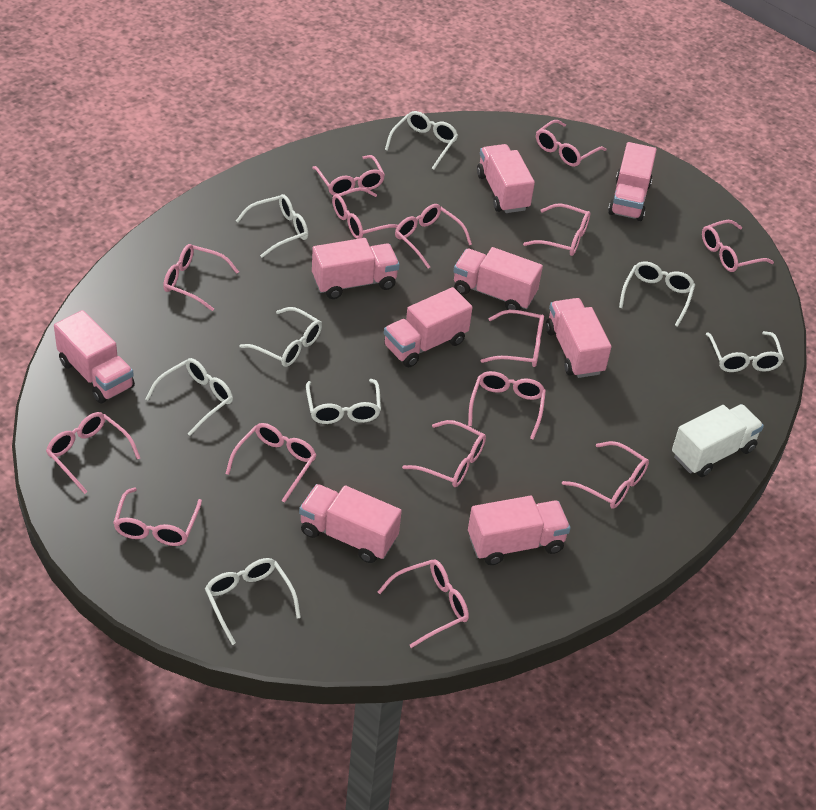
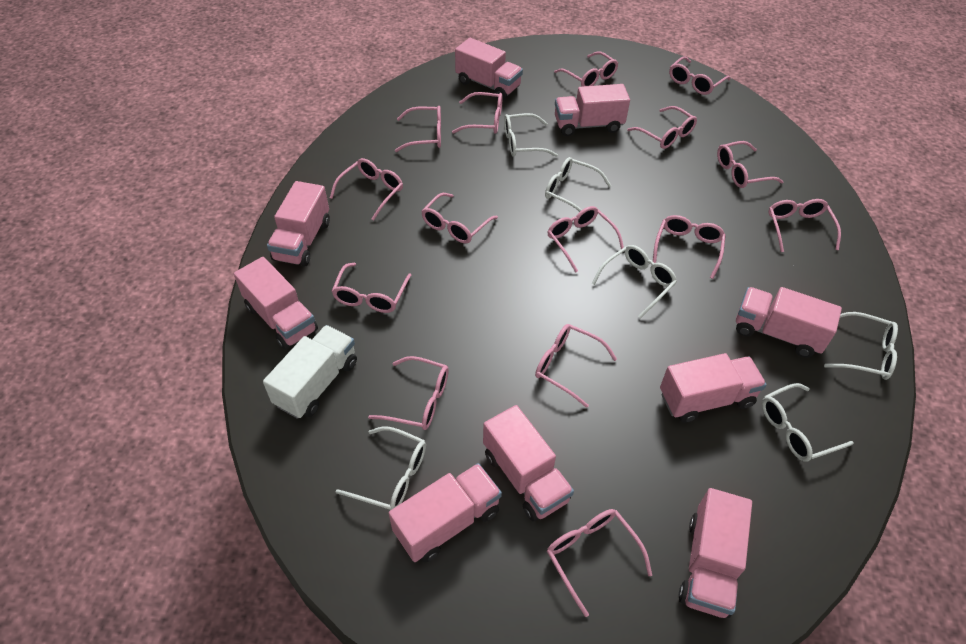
white glasses: 8 -> 6

